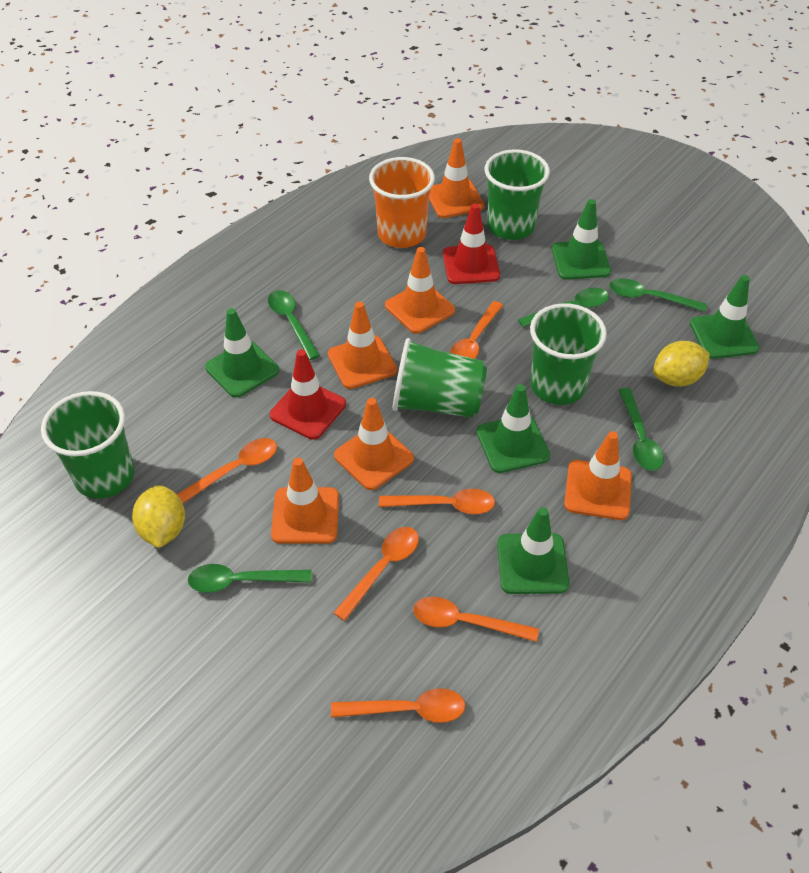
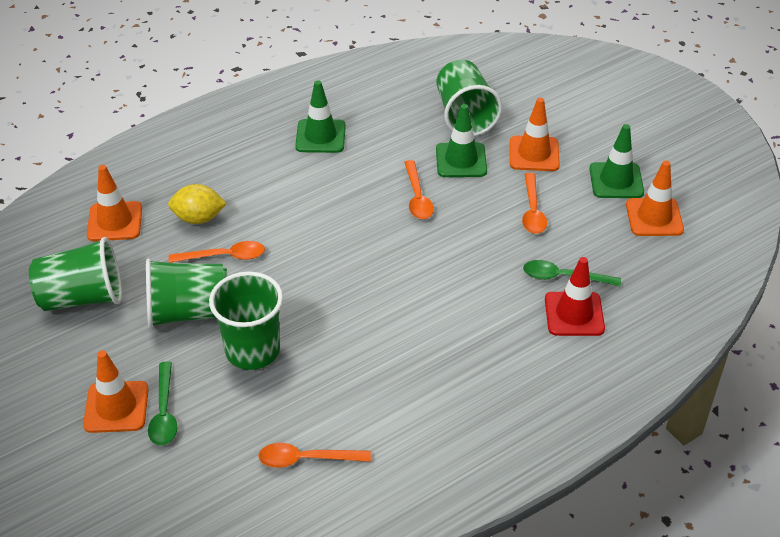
green spoon: 5 -> 2
green traffic cone: 5 -> 3
orange cup: 1 -> 0
orange spoon: 6 -> 4
orange traffic cone: 6 -> 4
red traffic cone: 2 -> 1
yellow lemon: 2 -> 1

